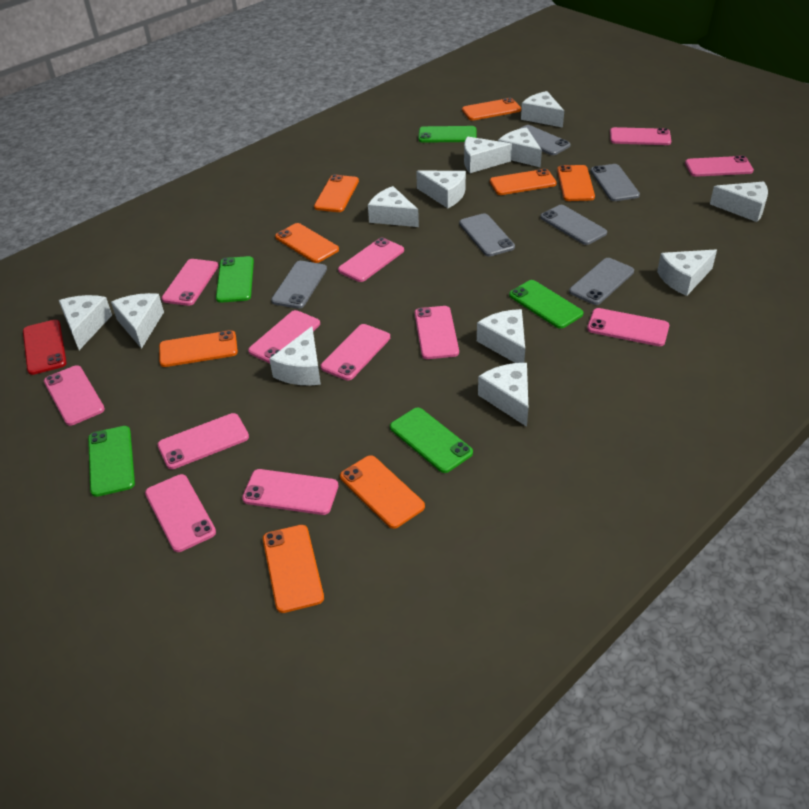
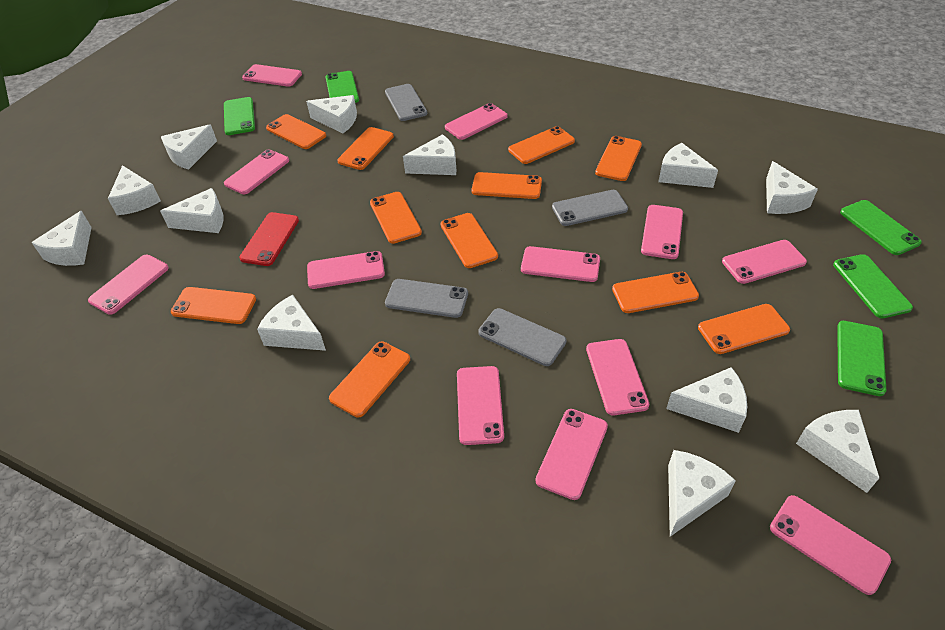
grey phone: 6 -> 4
orange phone: 8 -> 11

